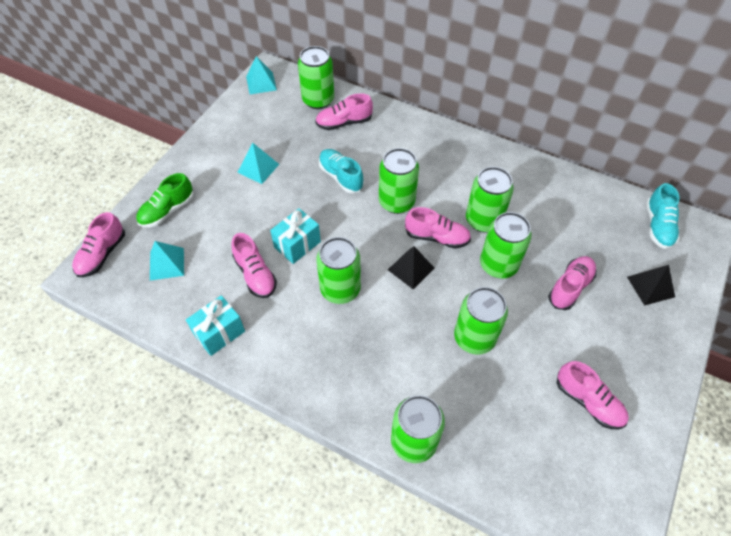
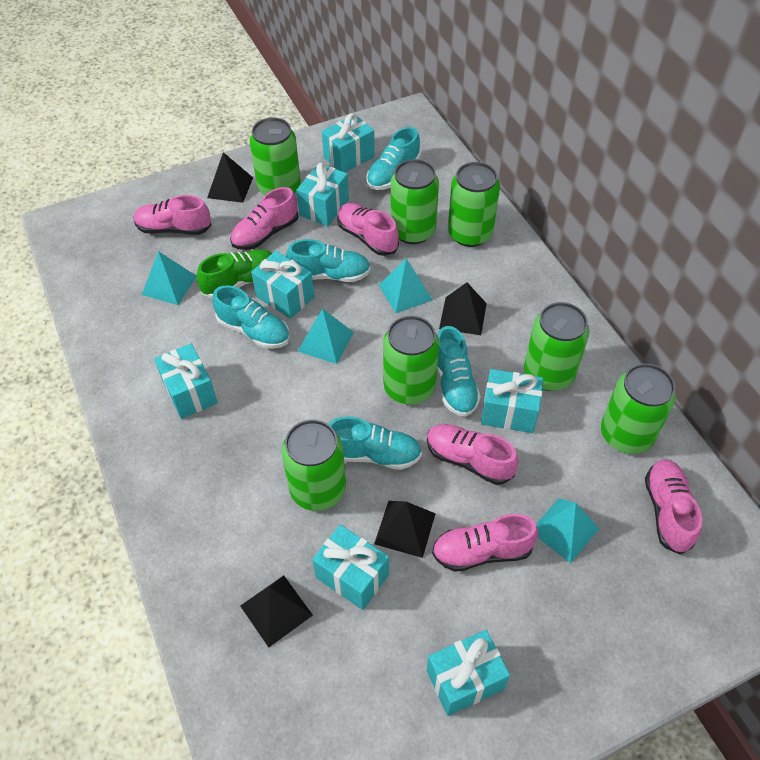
black pyramid: 2 -> 4
turquoise gift: 2 -> 7
turquoise pyramid: 3 -> 4
turquoise shoe: 2 -> 5

